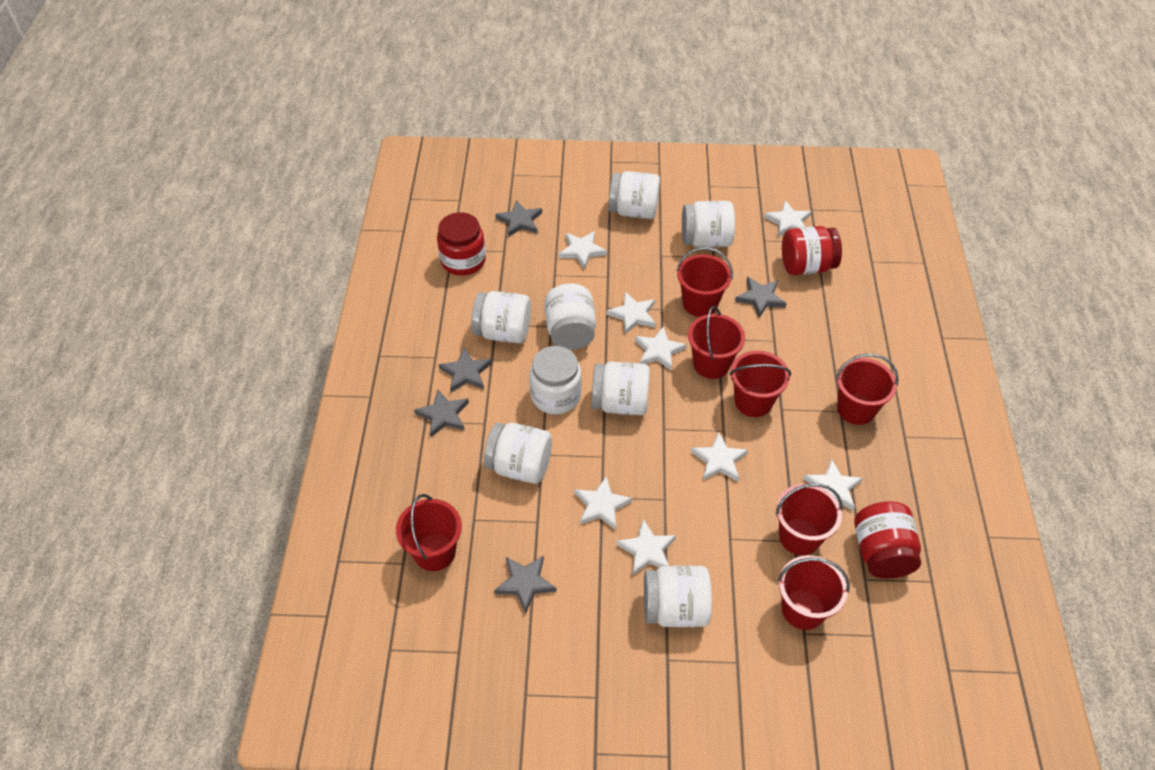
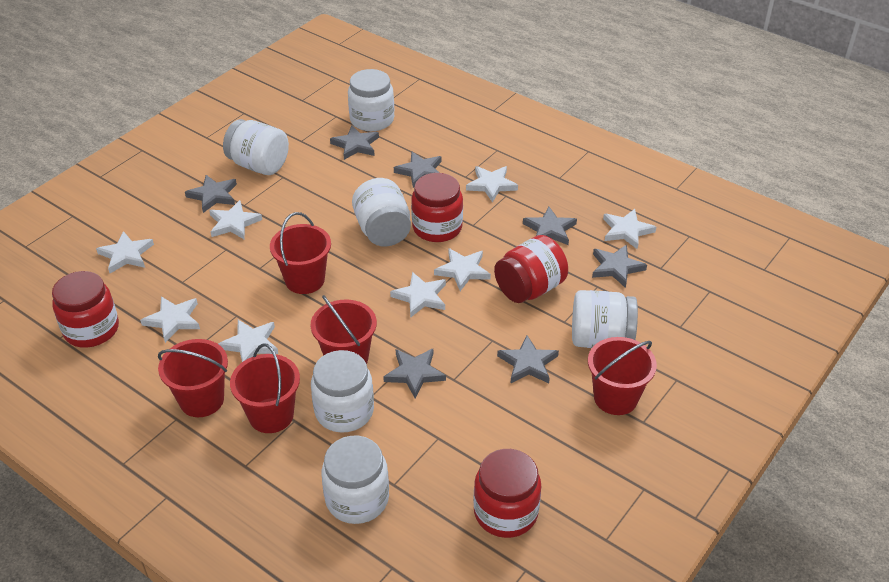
grey star: 5 -> 7
red bucket: 7 -> 5
red jar: 3 -> 4
white jar: 8 -> 6

